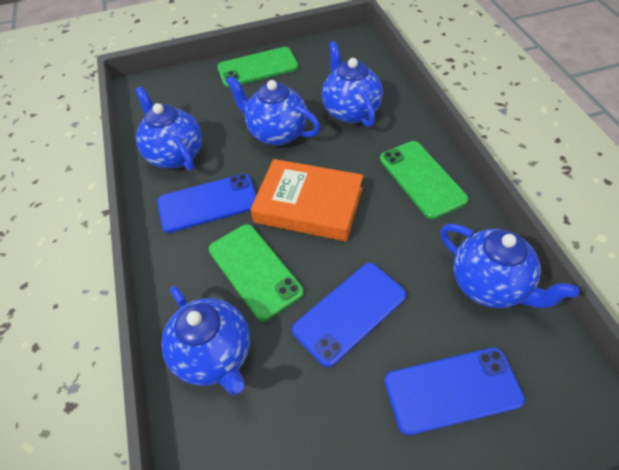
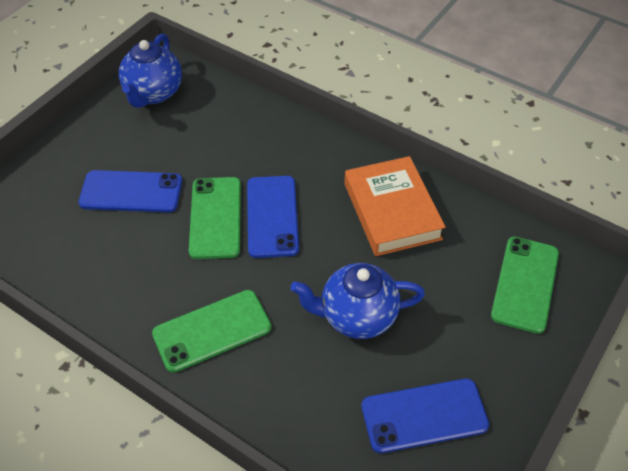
blue teapot: 5 -> 2

